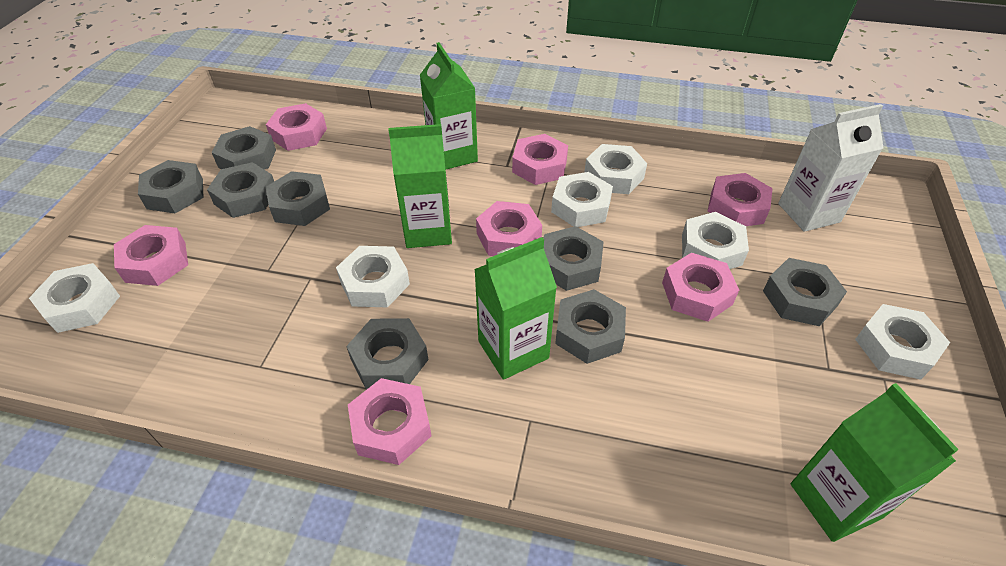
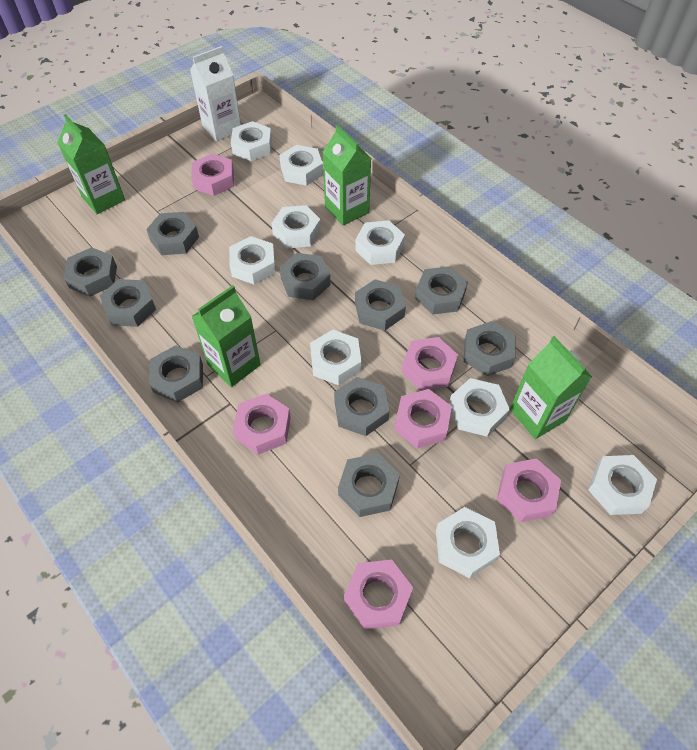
grey nut: 8 -> 10
pink nut: 7 -> 6
white nut: 6 -> 9

